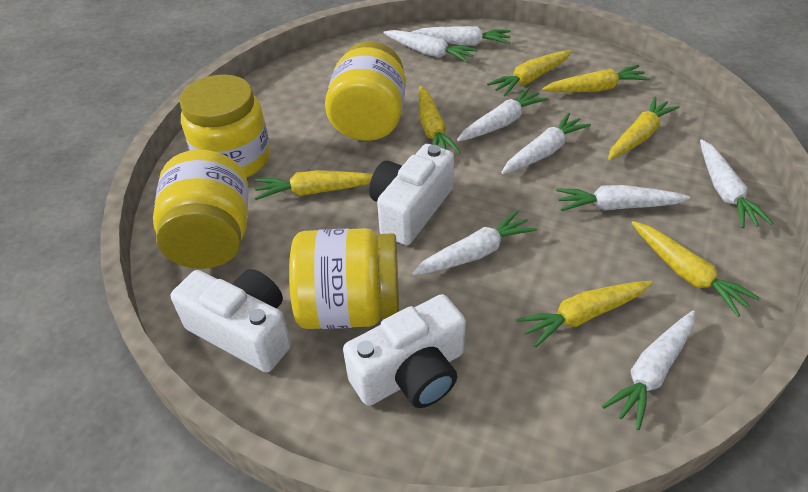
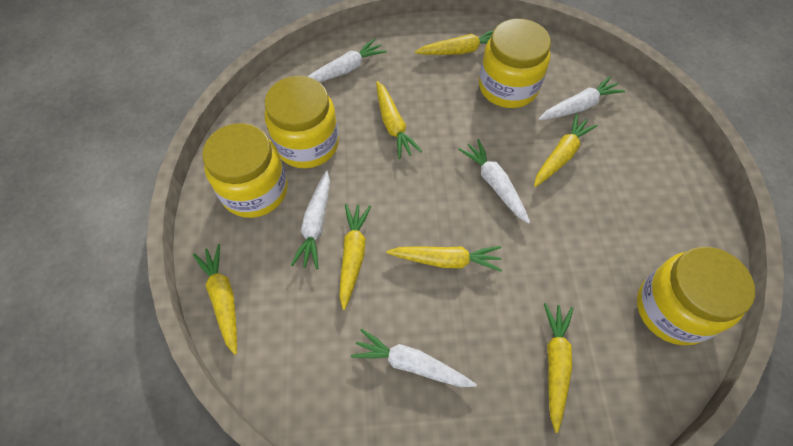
white camera: 3 -> 0
white carrot: 8 -> 5

